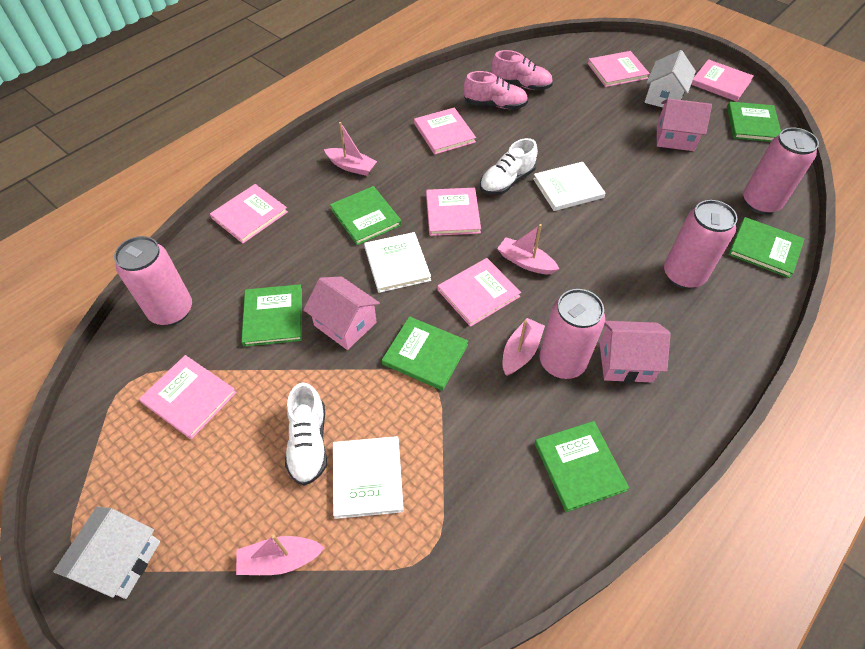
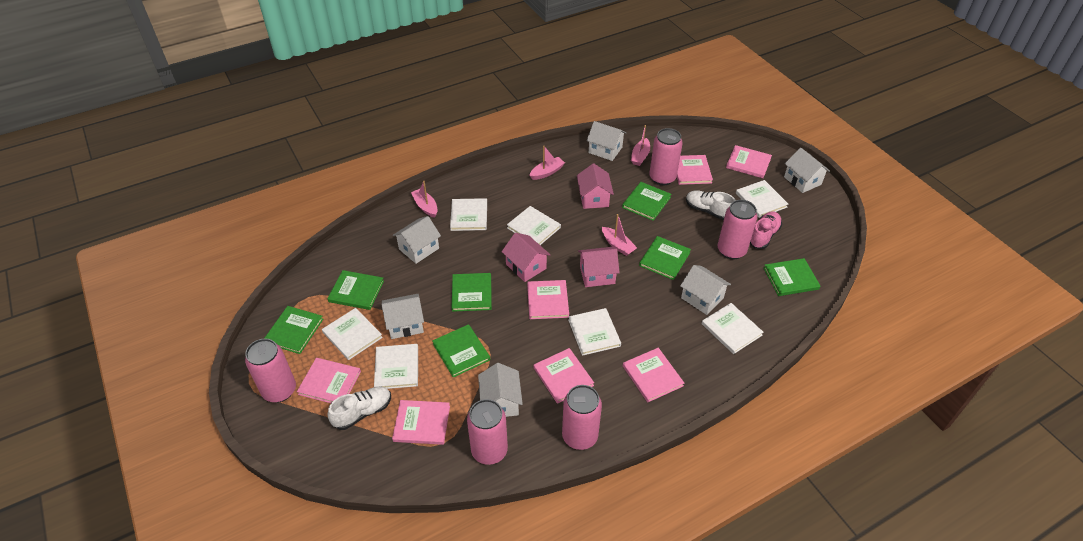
green book: 6 -> 7
pink can: 4 -> 5
pink shoe: 2 -> 1
white book: 3 -> 7
white house: 2 -> 6

